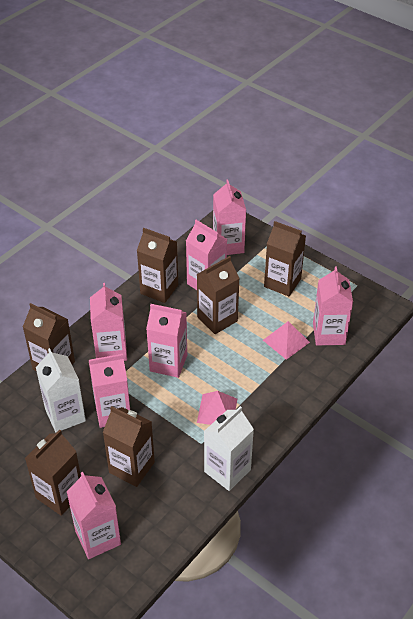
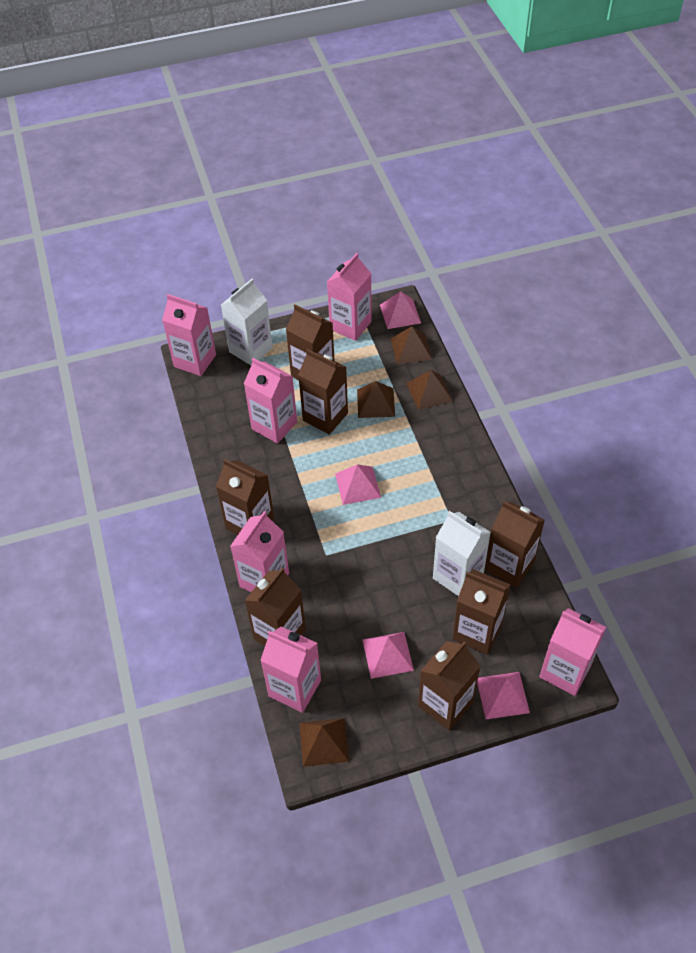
brown carton: 6 -> 7
brown pyramid: 0 -> 4
pink carton: 7 -> 6
pink pyramid: 2 -> 4

